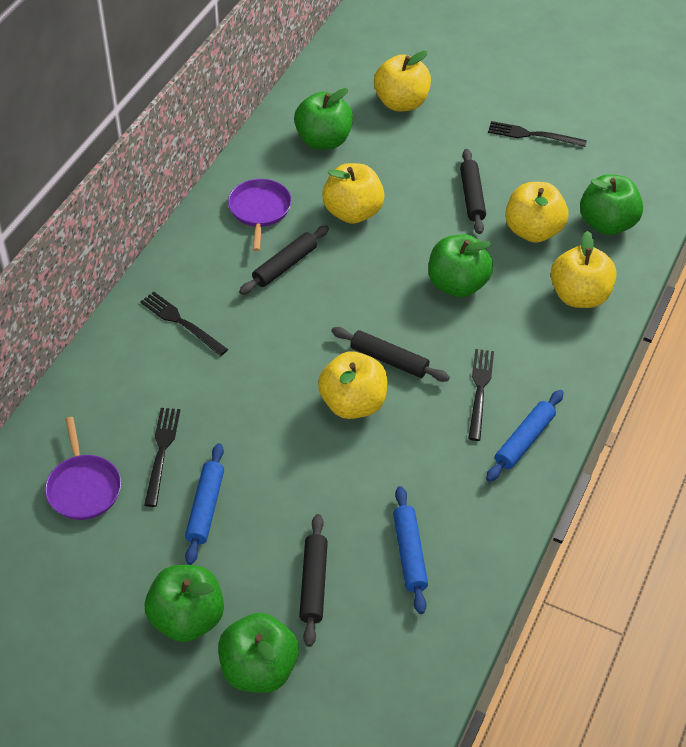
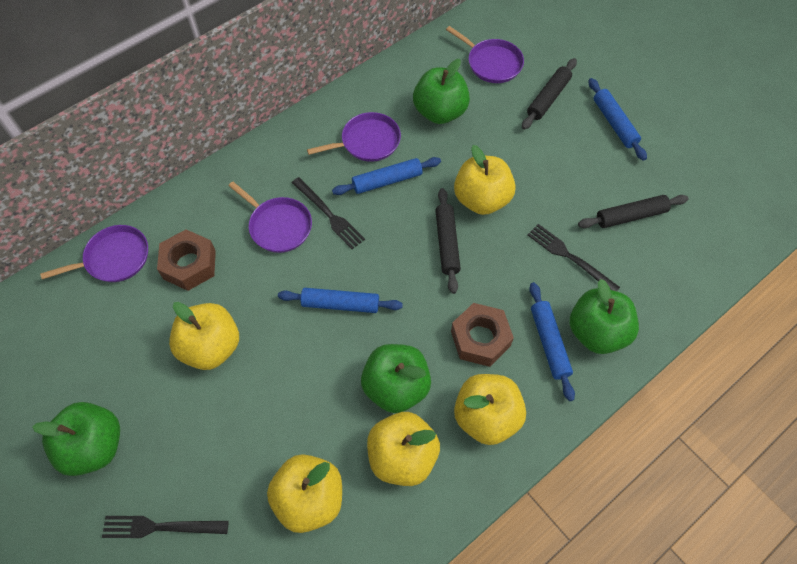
black fork: 4 -> 3
black rolling pin: 4 -> 3
blue rolling pin: 3 -> 4
brown nut: 0 -> 2
green apple: 5 -> 4
purple pan: 2 -> 4

